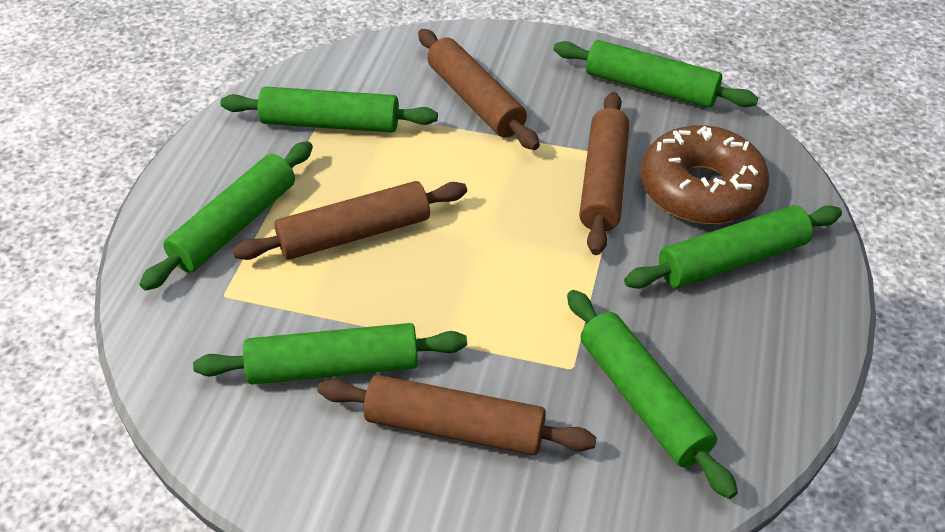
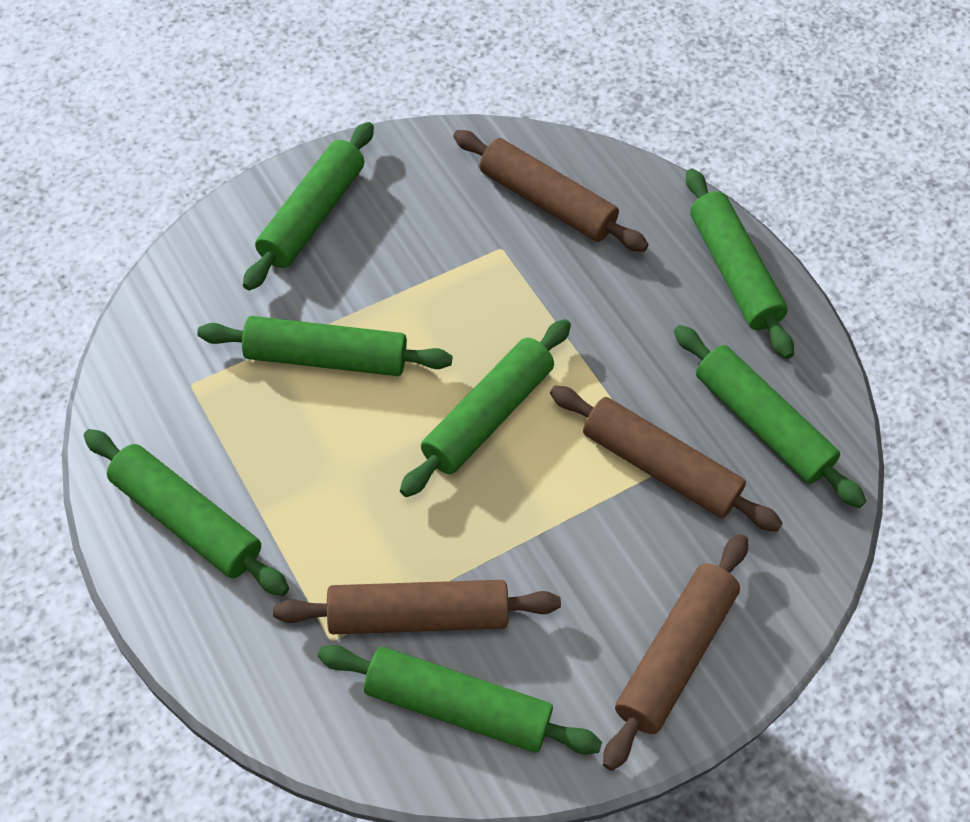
brown donut: 1 -> 0
green rolling pin: 6 -> 7

